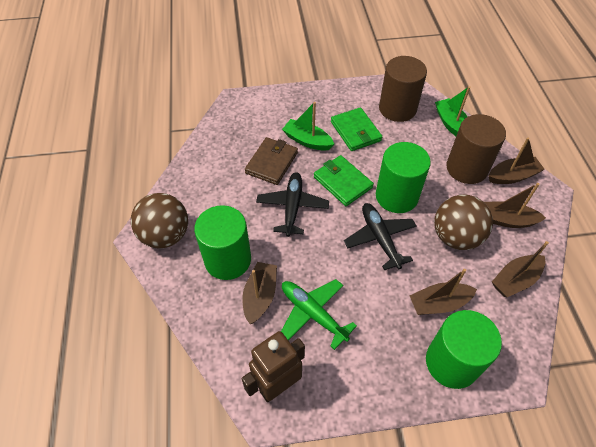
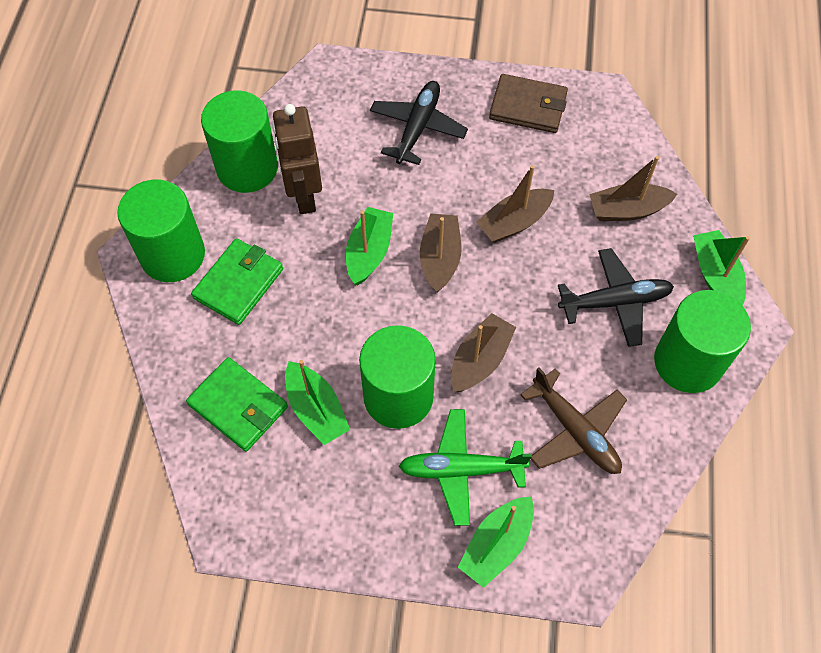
brown ball: 2 -> 0
brown boat: 5 -> 4
brown cylinder: 2 -> 0
brown plane: 0 -> 1
green boat: 2 -> 4
green cylinder: 3 -> 4

